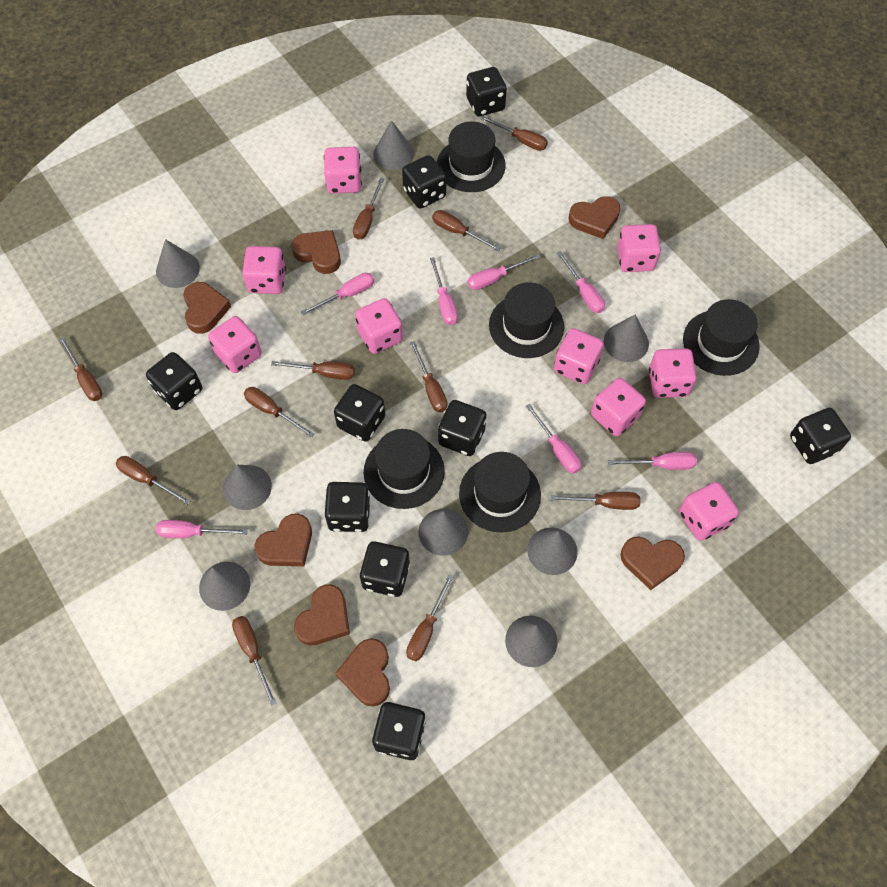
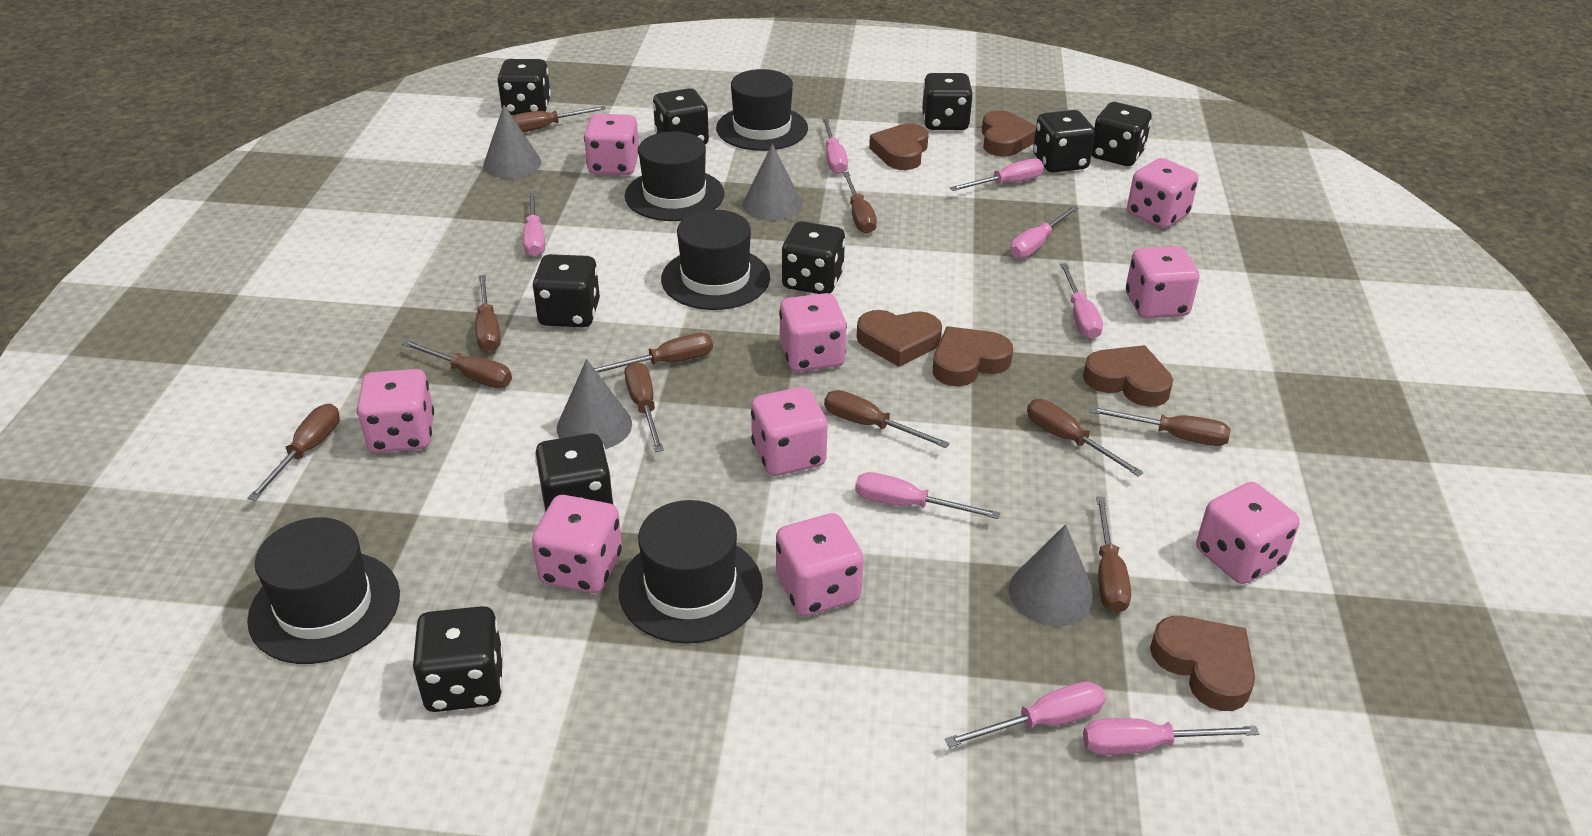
brown heart: 7 -> 6
grey cone: 8 -> 4
pink screwdriver: 7 -> 8

